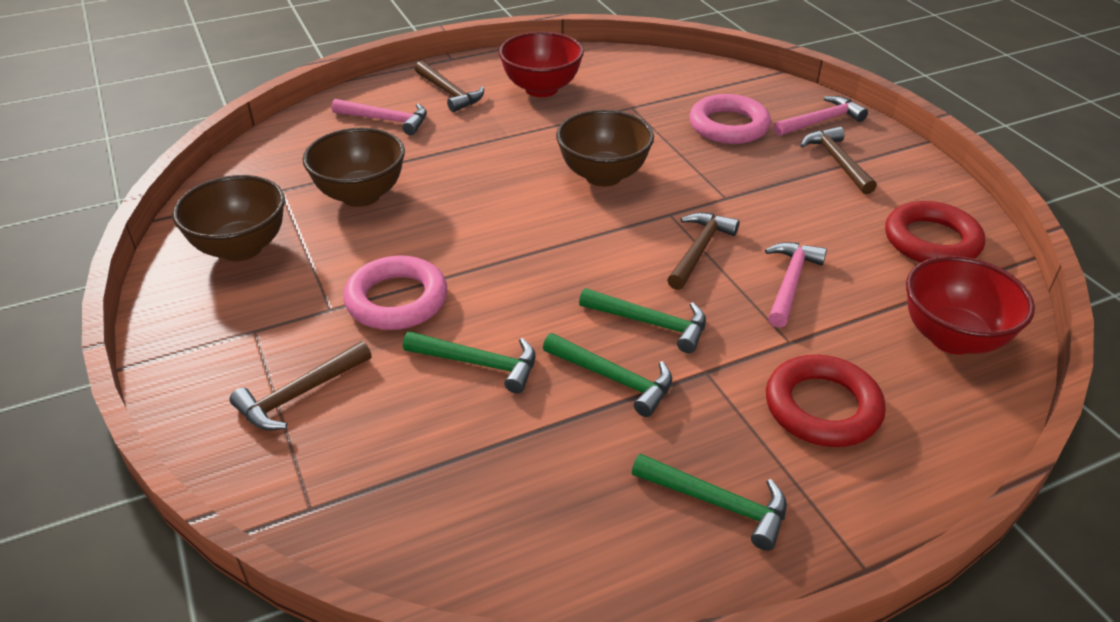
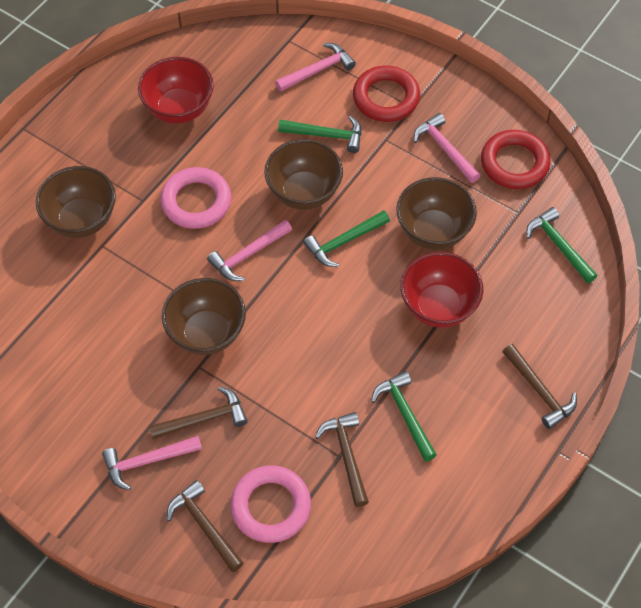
brown bowl: 3 -> 4
pink hammer: 3 -> 4

